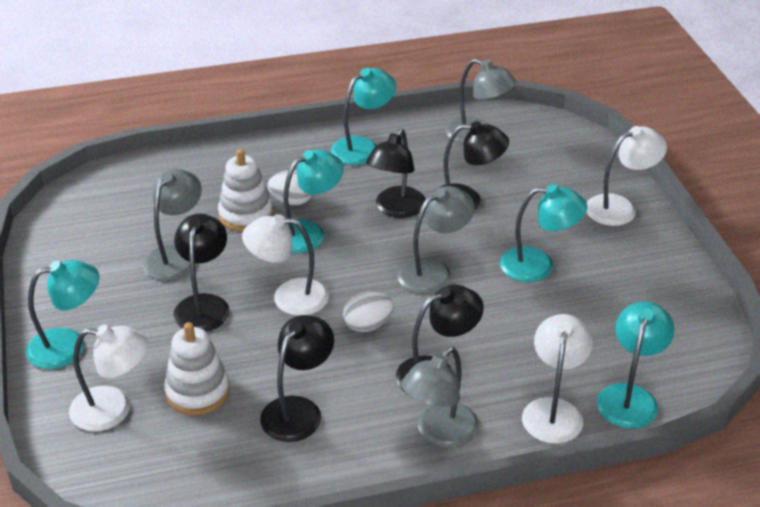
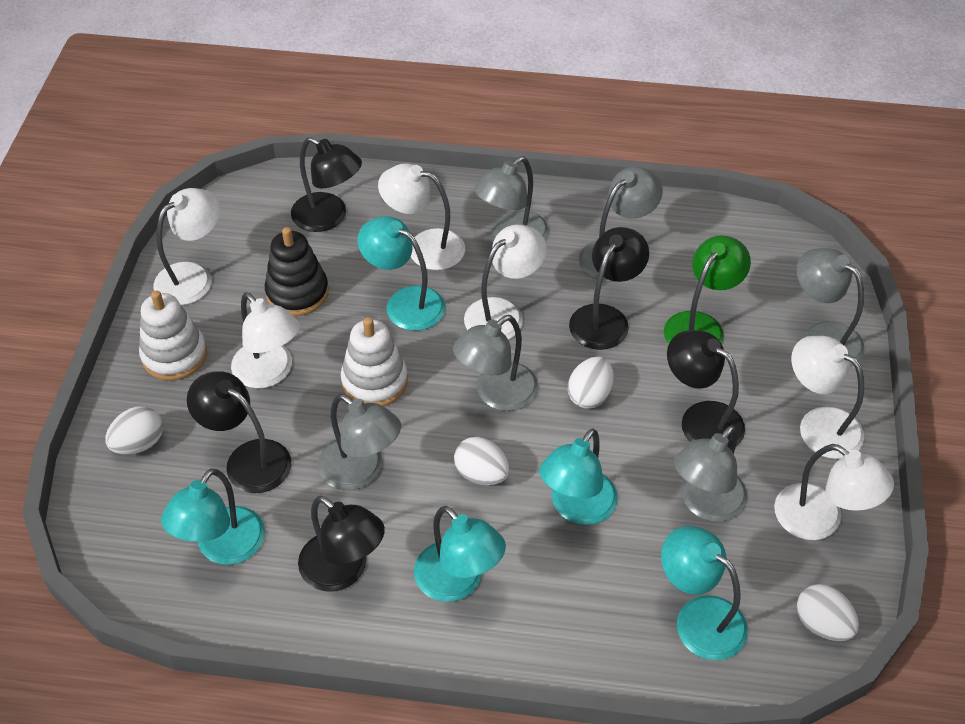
black stacking toy: 0 -> 1
green lamp: 0 -> 1
grey lamp: 4 -> 6
white egg: 2 -> 4
white lamp: 4 -> 6

